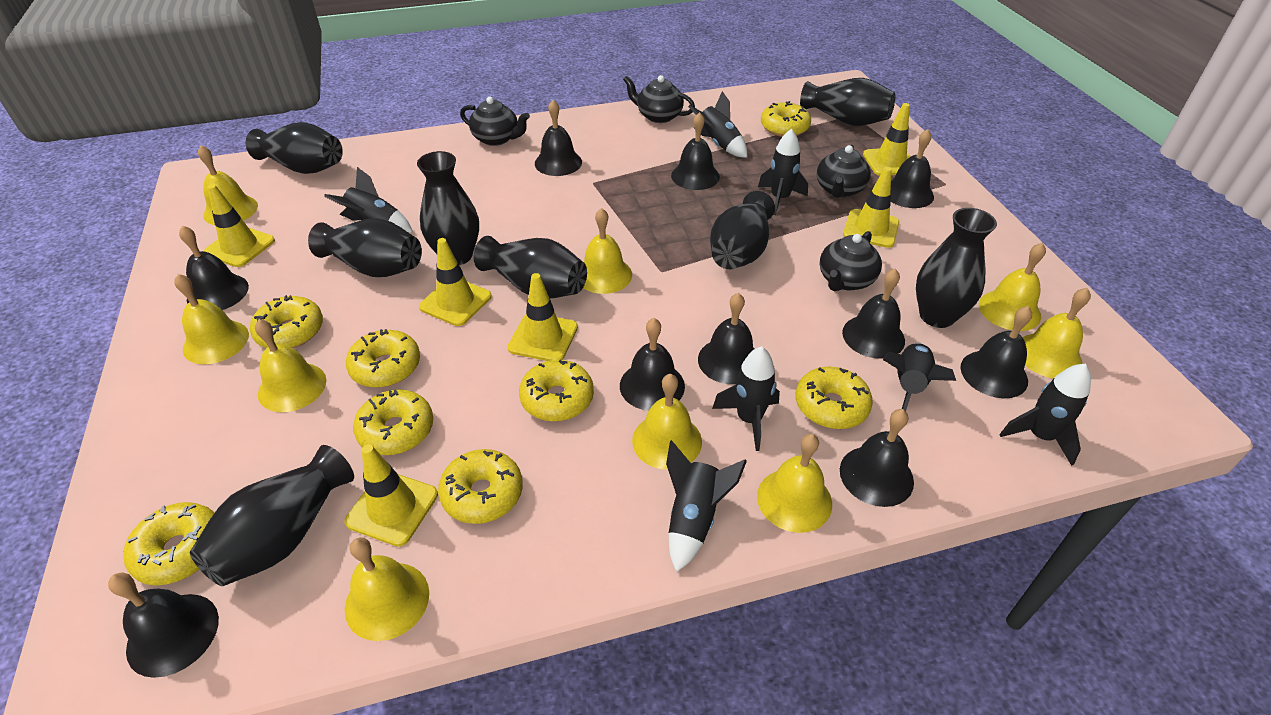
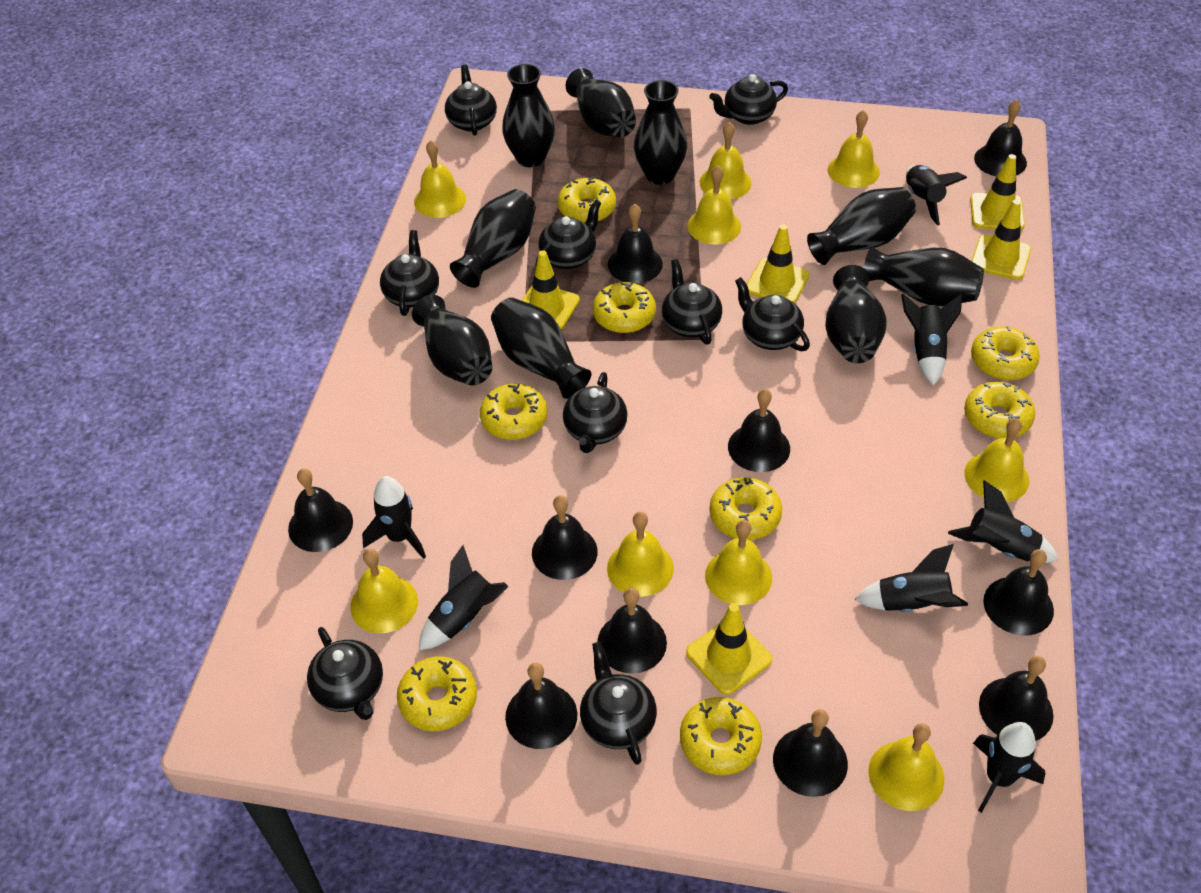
black teapot: 4 -> 9
black vase: 8 -> 9
yellow traffic cone: 6 -> 5

